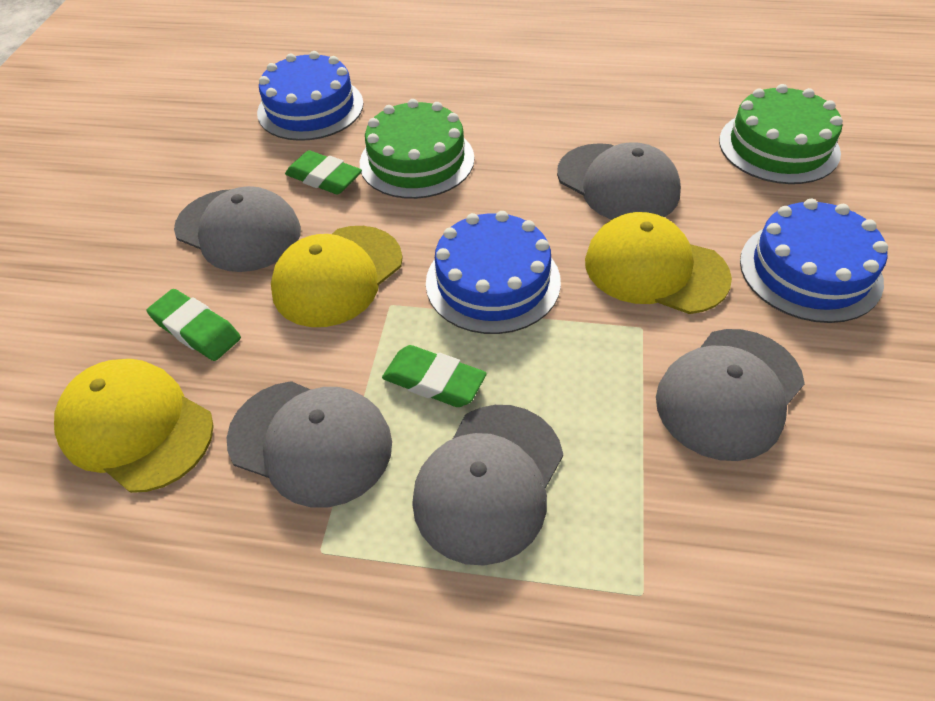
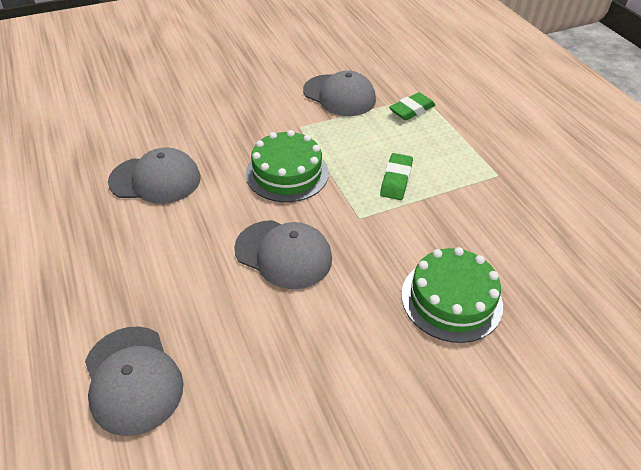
blue cake: 3 -> 0
green eraser: 3 -> 2
grey cap: 5 -> 4
yellow cap: 3 -> 0

